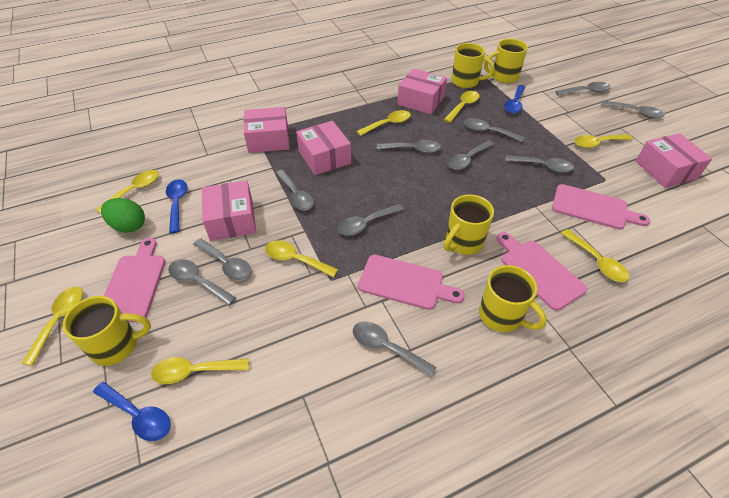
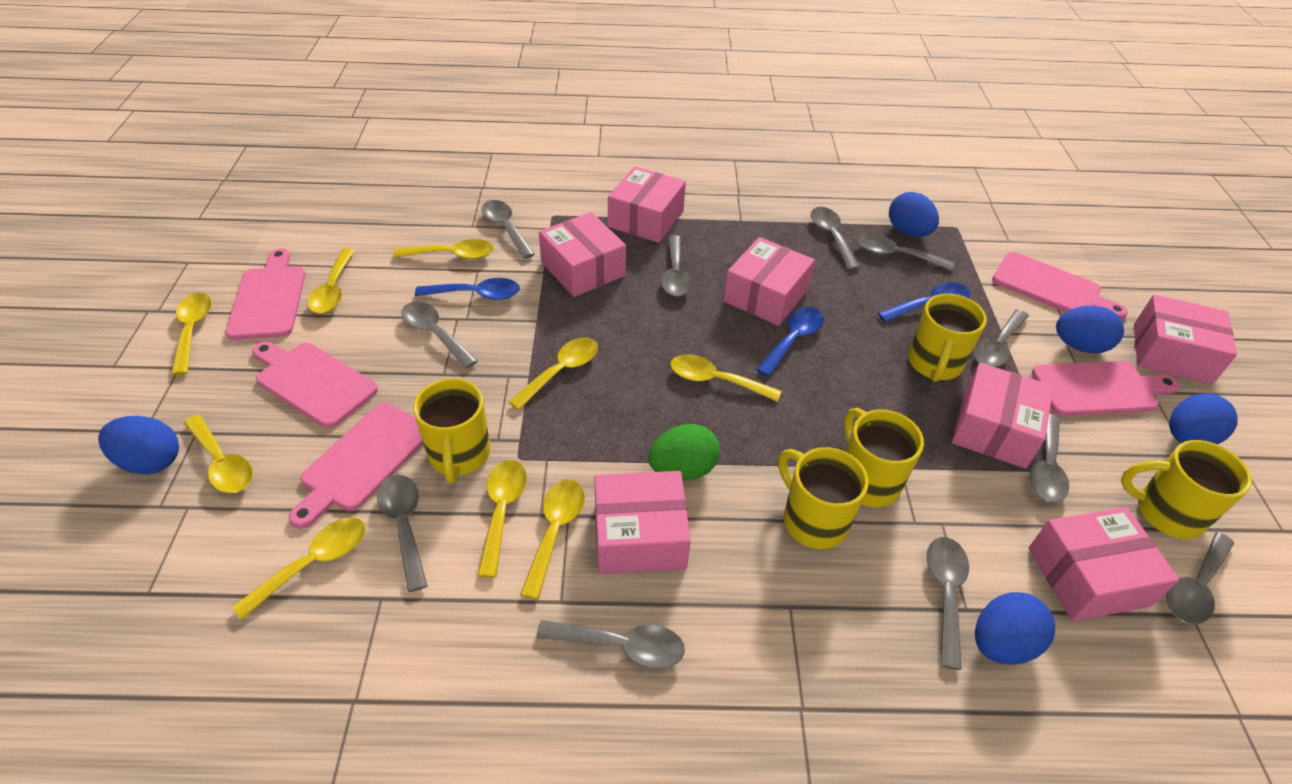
blue egg: 0 -> 5
pink box: 5 -> 7
pink cutting board: 4 -> 5
yellow spoon: 8 -> 9

